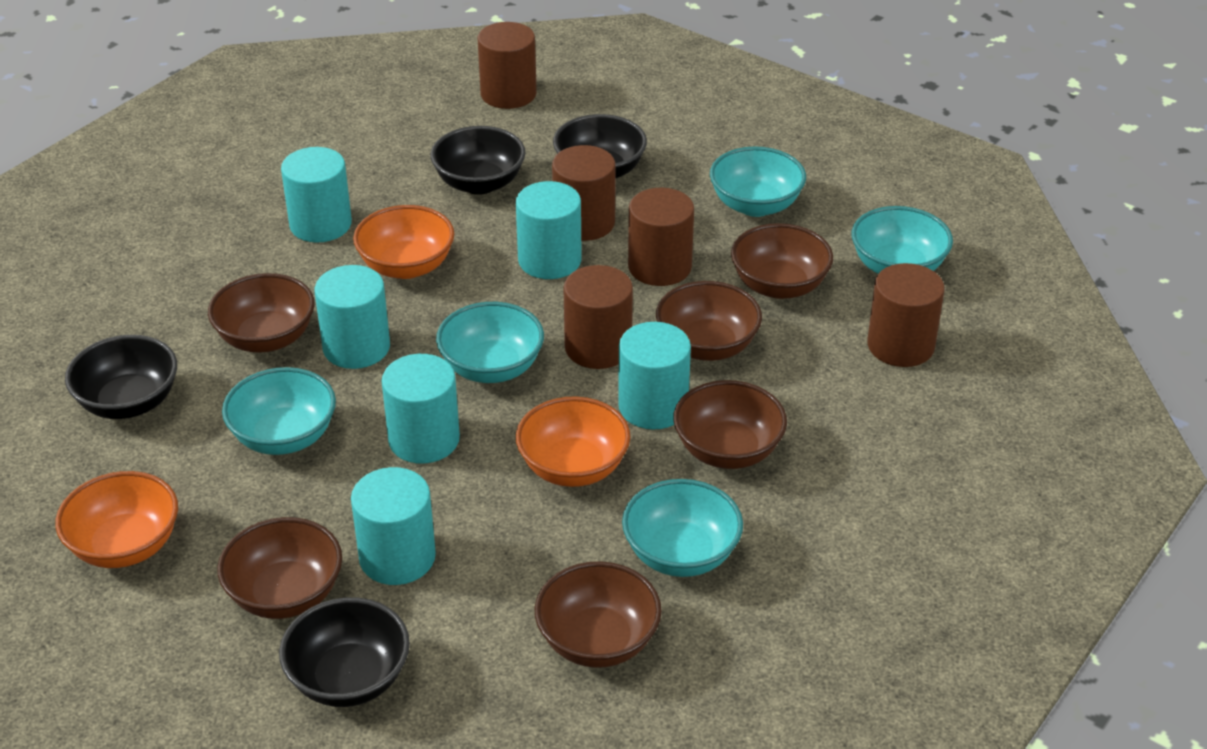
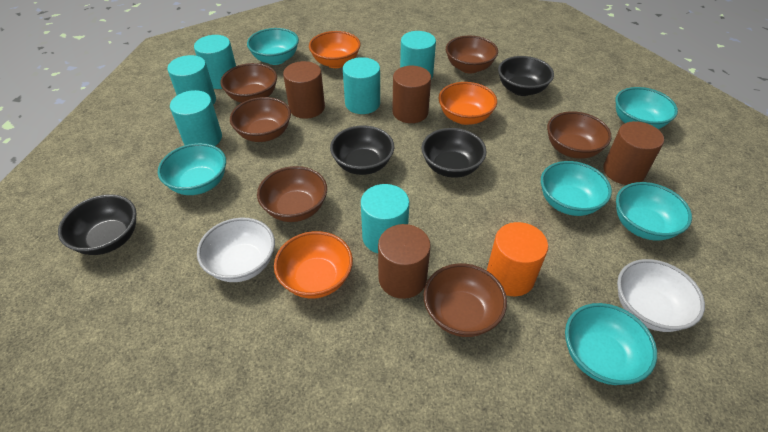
brown cylinder: 5 -> 4
orange cylinder: 0 -> 1
turquoise bowl: 5 -> 6
white bowl: 0 -> 2

